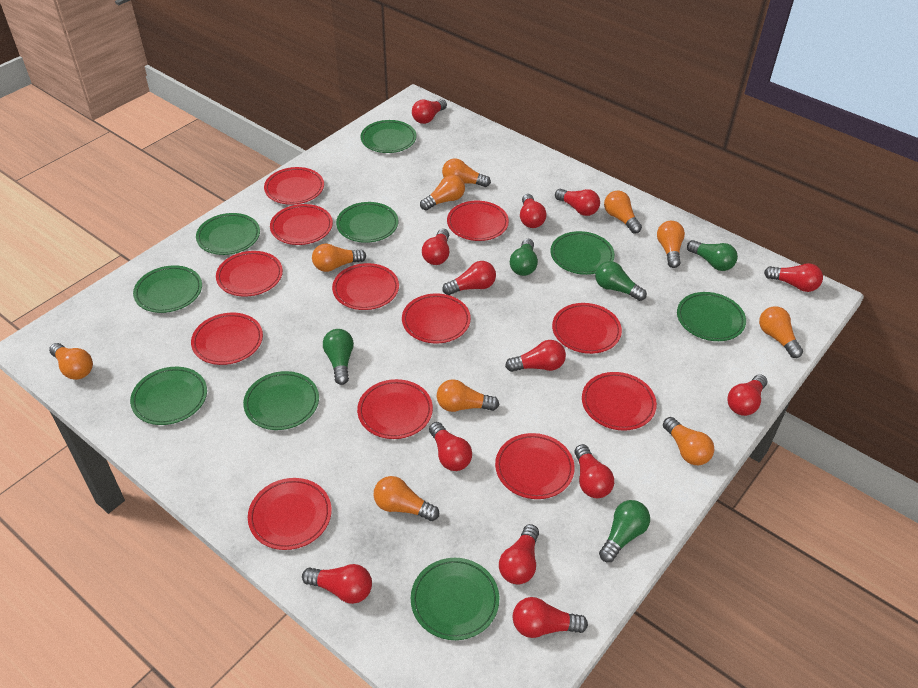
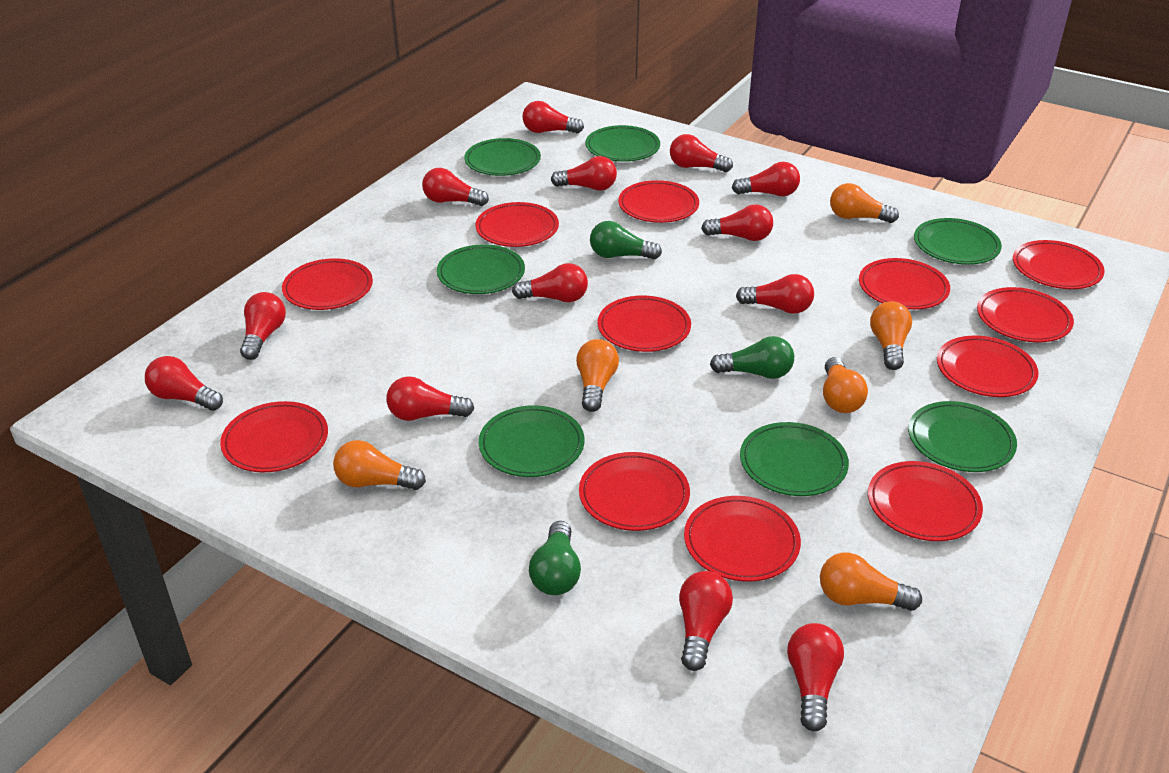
green light bulb: 5 -> 3
green plate: 9 -> 7
orange light bulb: 10 -> 6

